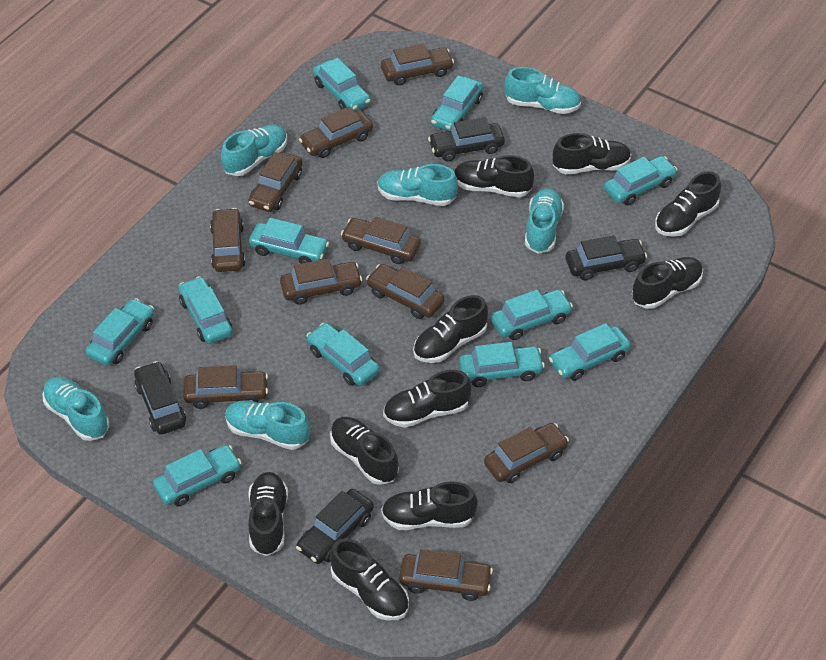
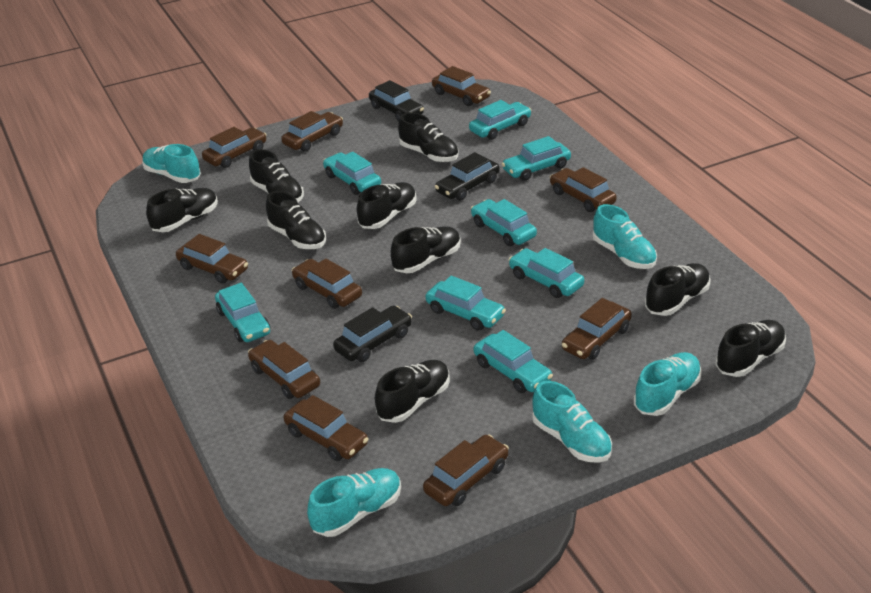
black car: 4 -> 3
black shoe: 10 -> 9
turquoise car: 11 -> 8
turquoise shoe: 6 -> 5

